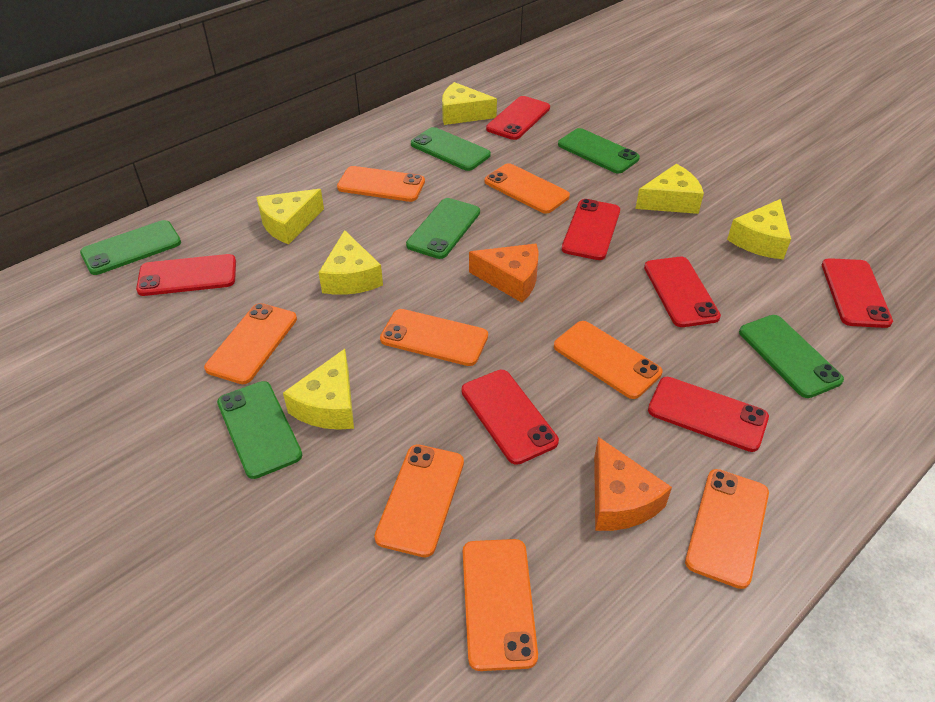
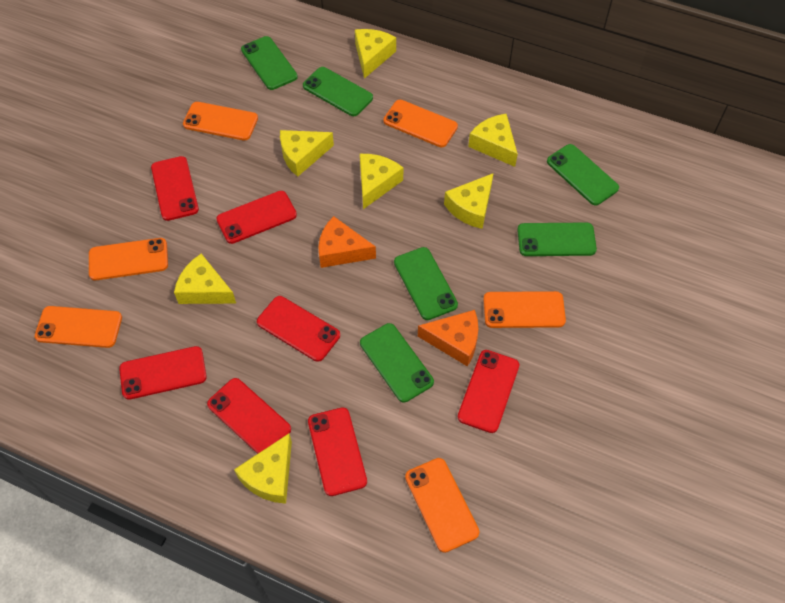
orange phone: 8 -> 6
yellow cheese: 6 -> 7

